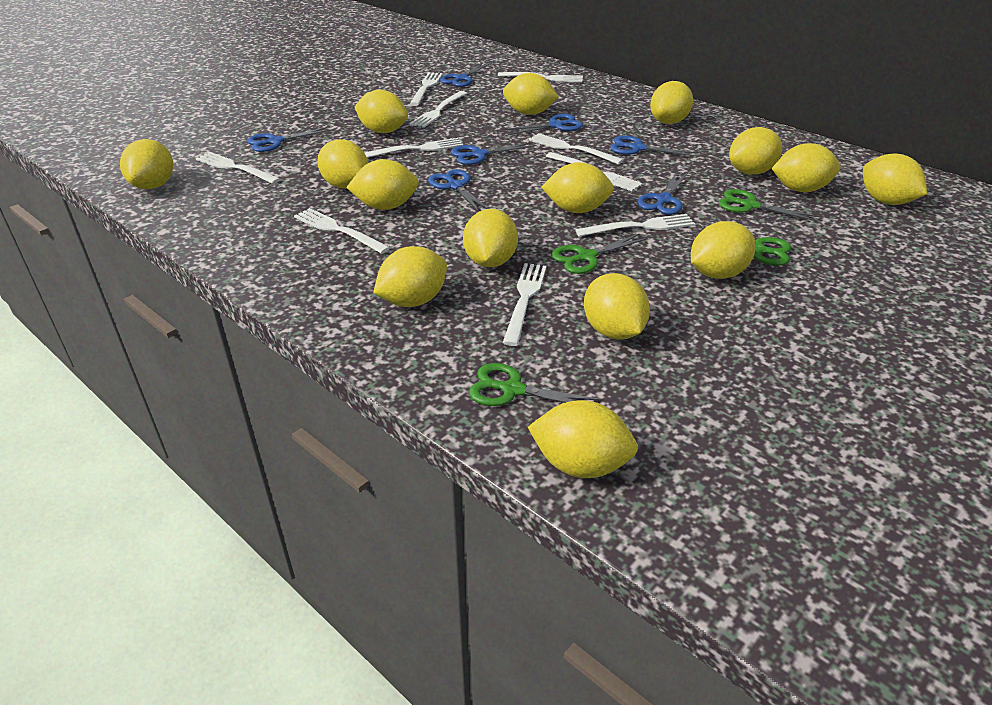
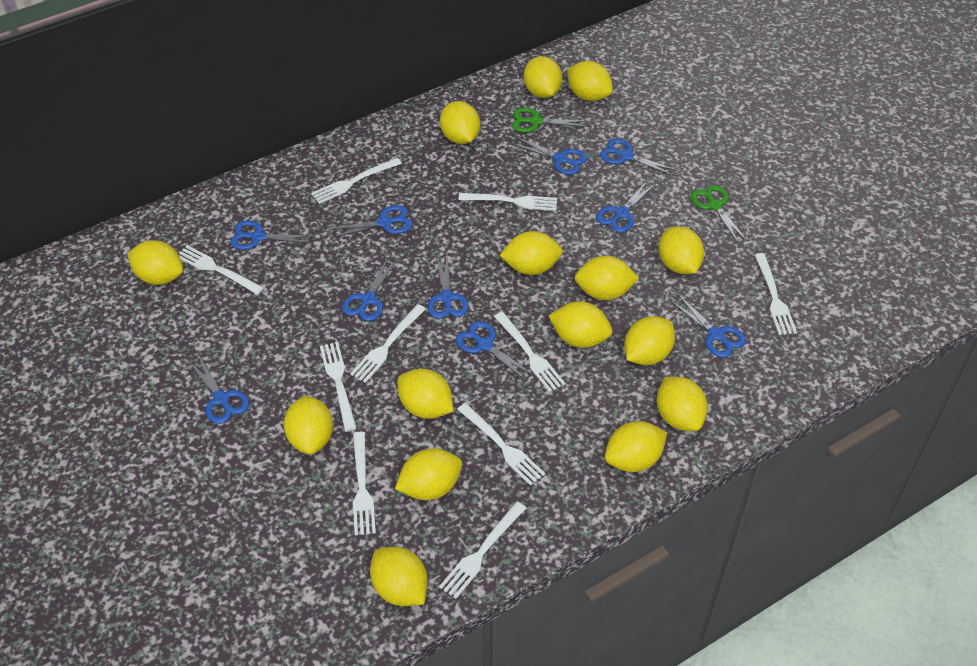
blue scissors: 7 -> 10
green scissors: 4 -> 2

